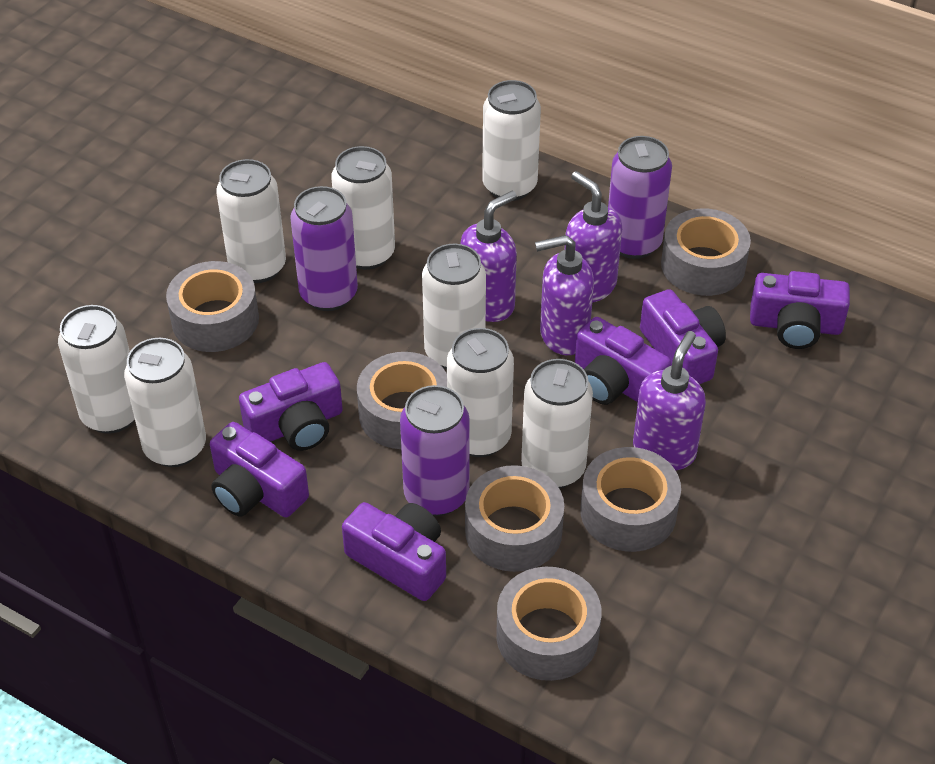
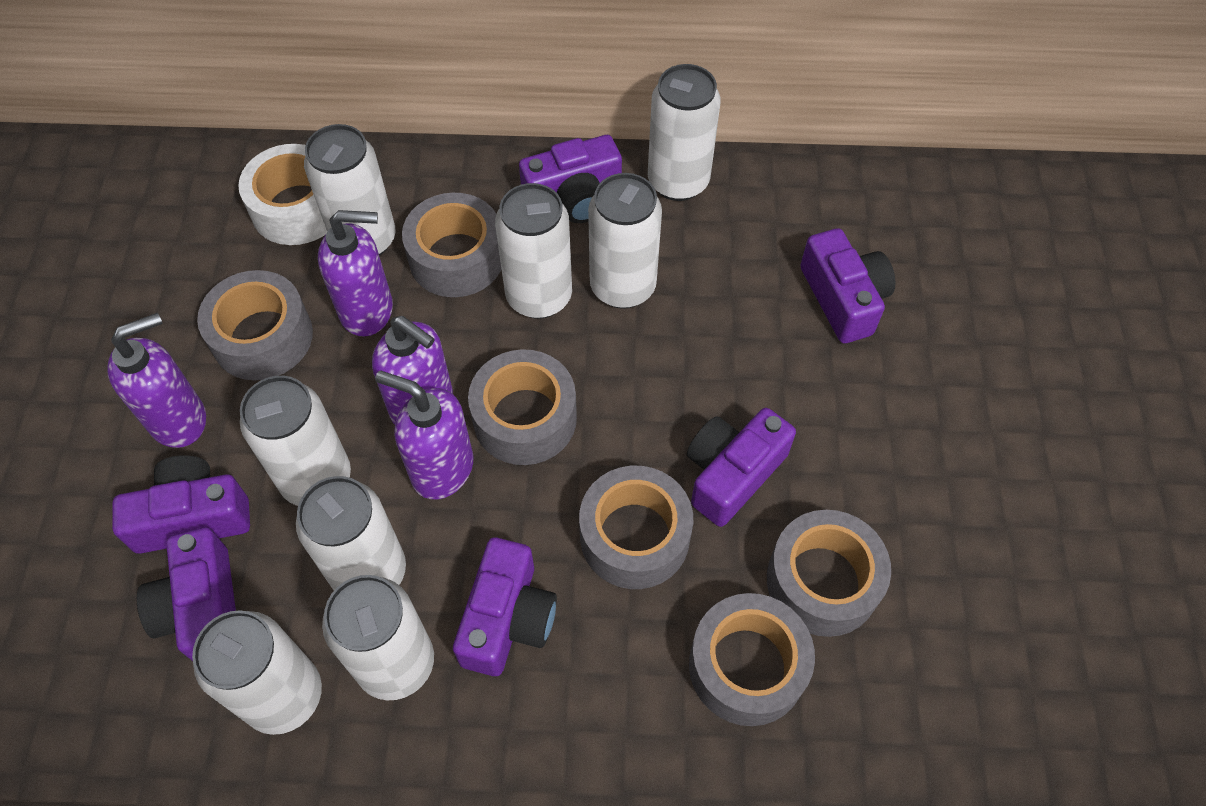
purple can: 3 -> 0
white tape: 0 -> 1

